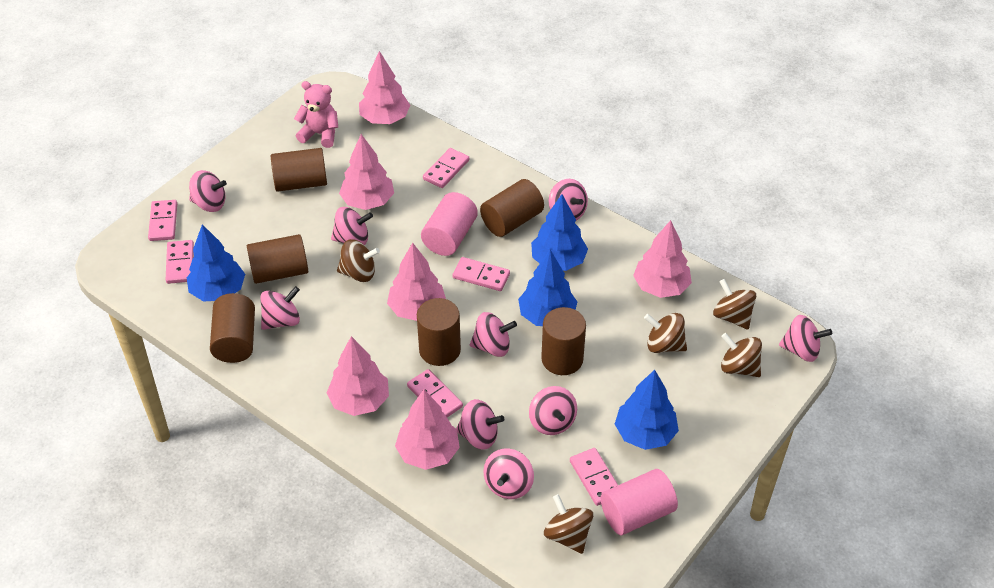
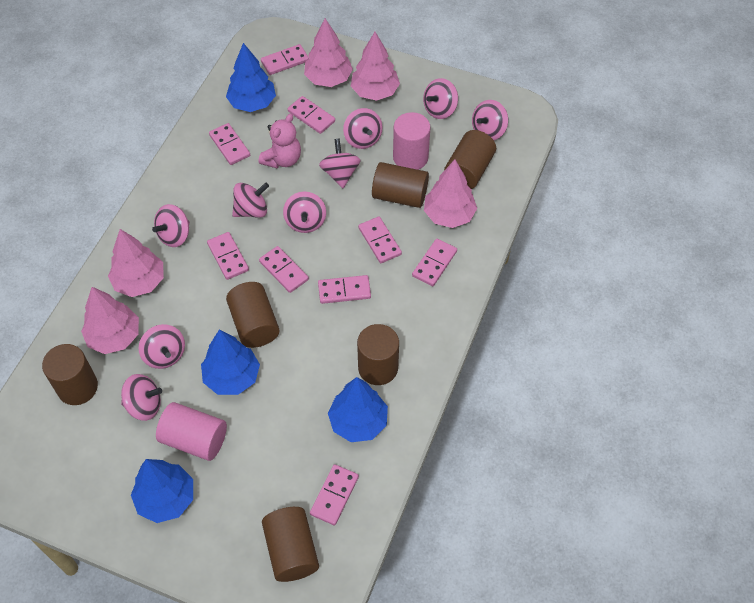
brown spinning top: 5 -> 0
pink domino: 6 -> 9
pink tree: 6 -> 5

